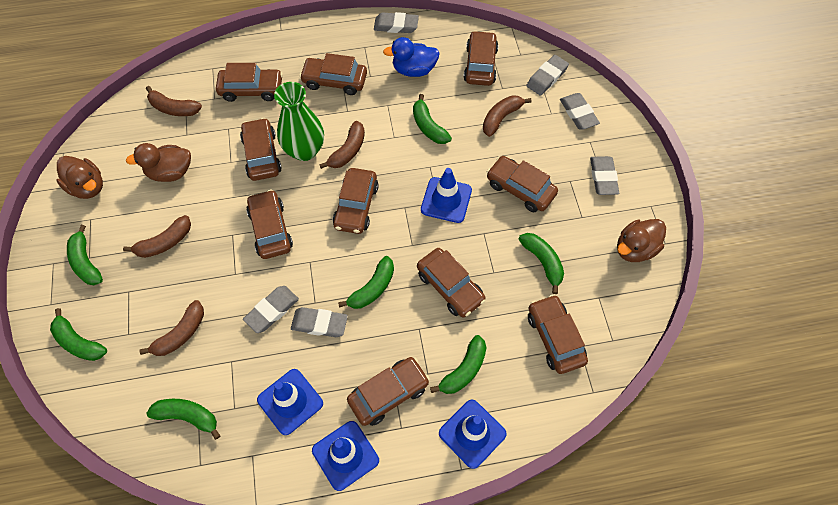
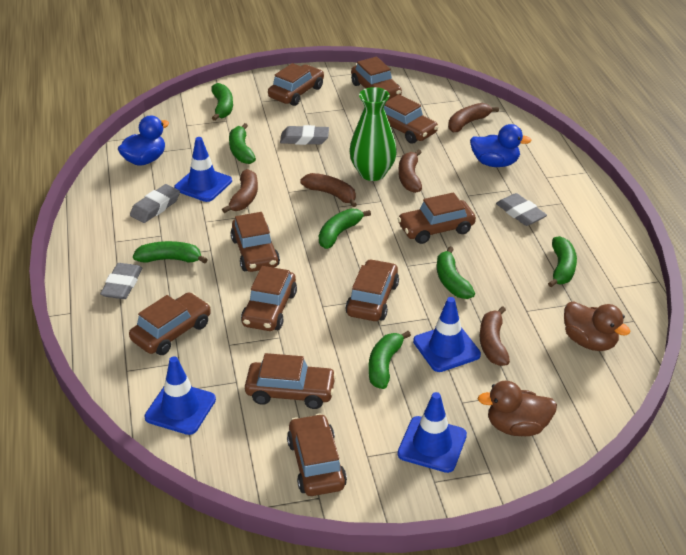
blue duck: 1 -> 2
brown duck: 3 -> 2
grey eraser: 6 -> 4

